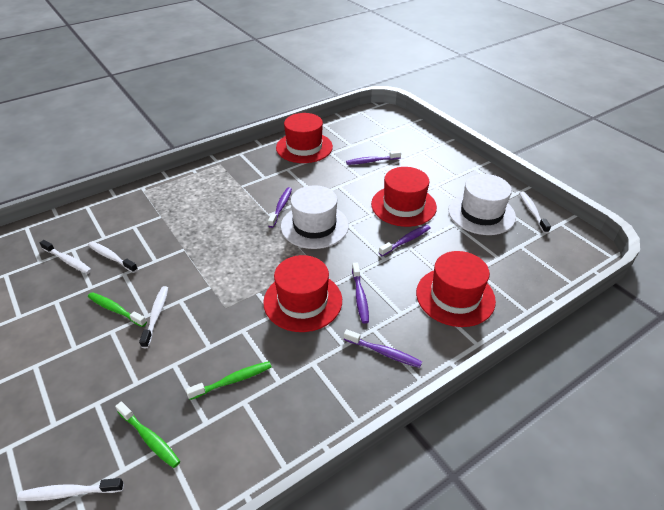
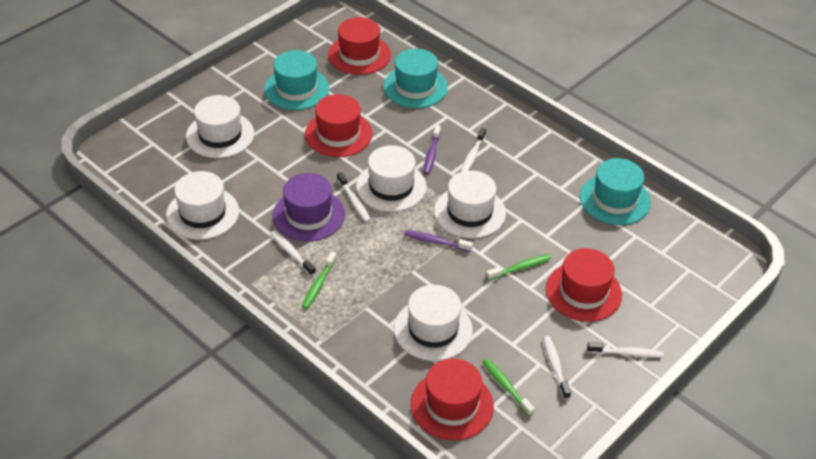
purple hat: 0 -> 1
purple toothbrush: 5 -> 2
turquoise hat: 0 -> 3
white hat: 2 -> 5

